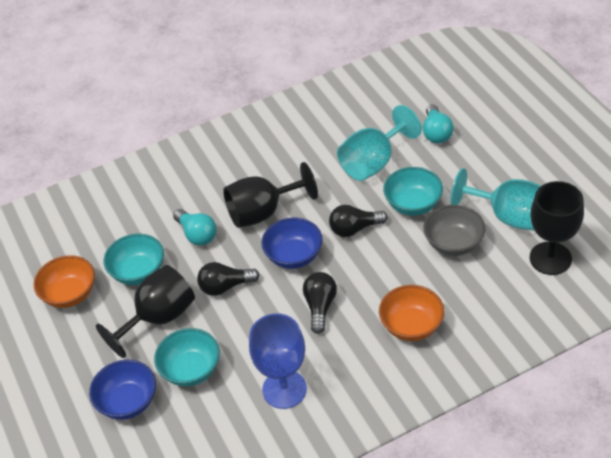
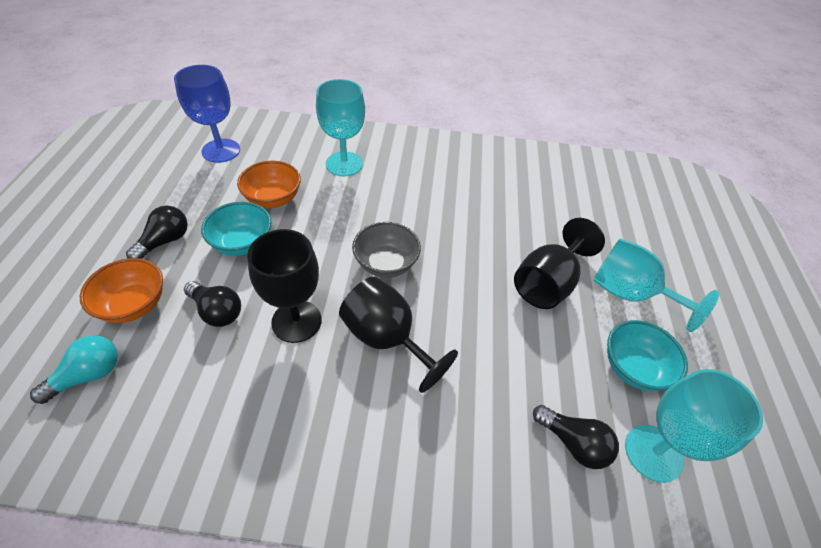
blue bowl: 2 -> 0
turquoise bowl: 3 -> 2
turquoise goblet: 2 -> 3
turquoise light bulb: 2 -> 1

